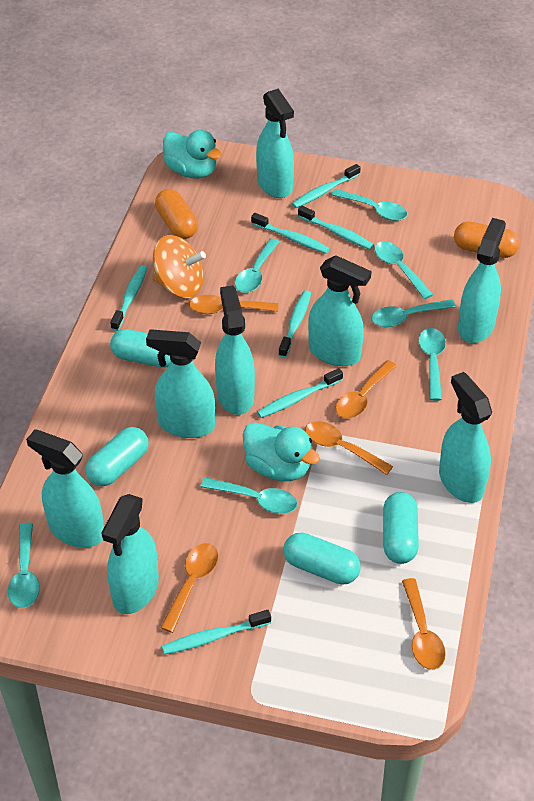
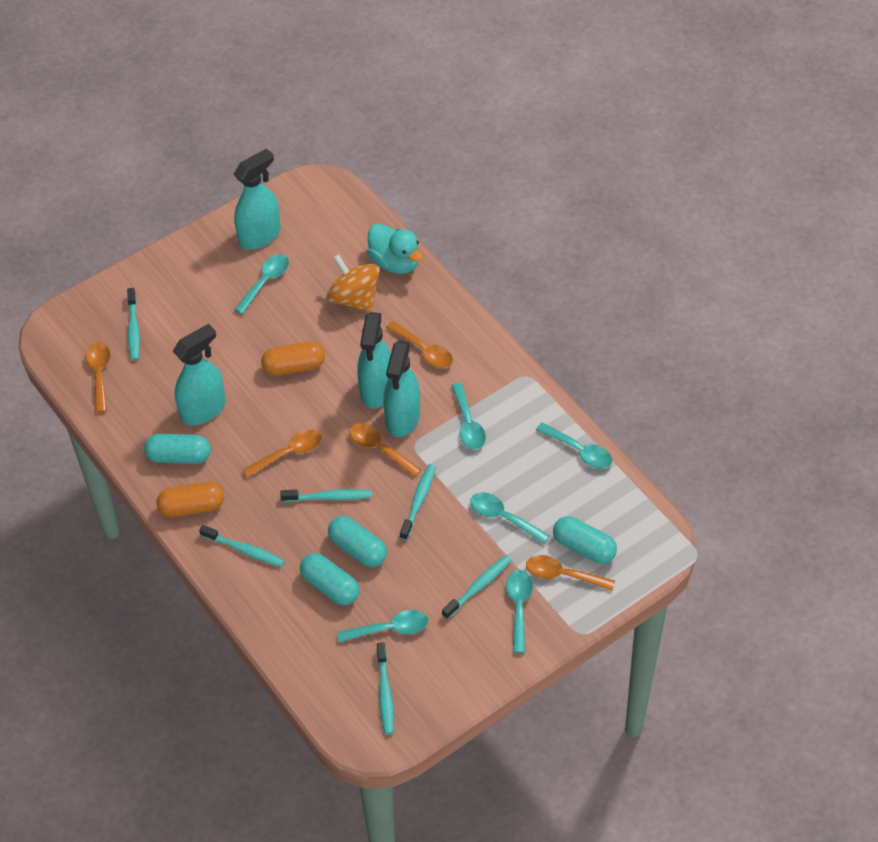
turquoise duck: 2 -> 1
turquoise spoon: 7 -> 6
turquoise spray bottle: 8 -> 4
turquoise toothbrush: 7 -> 6

